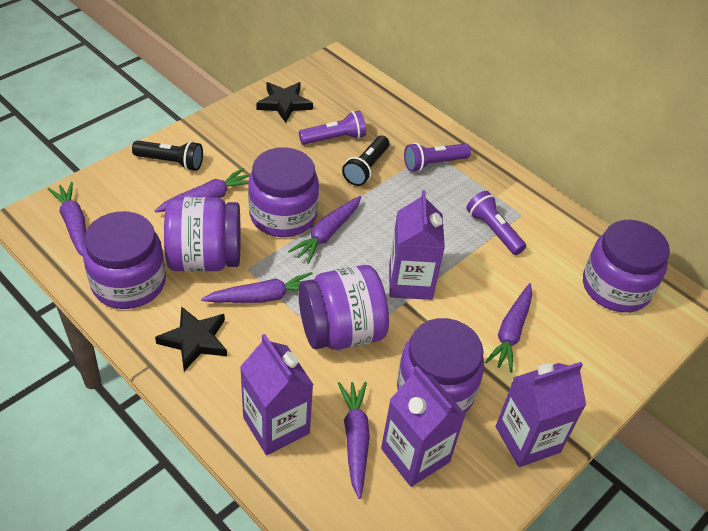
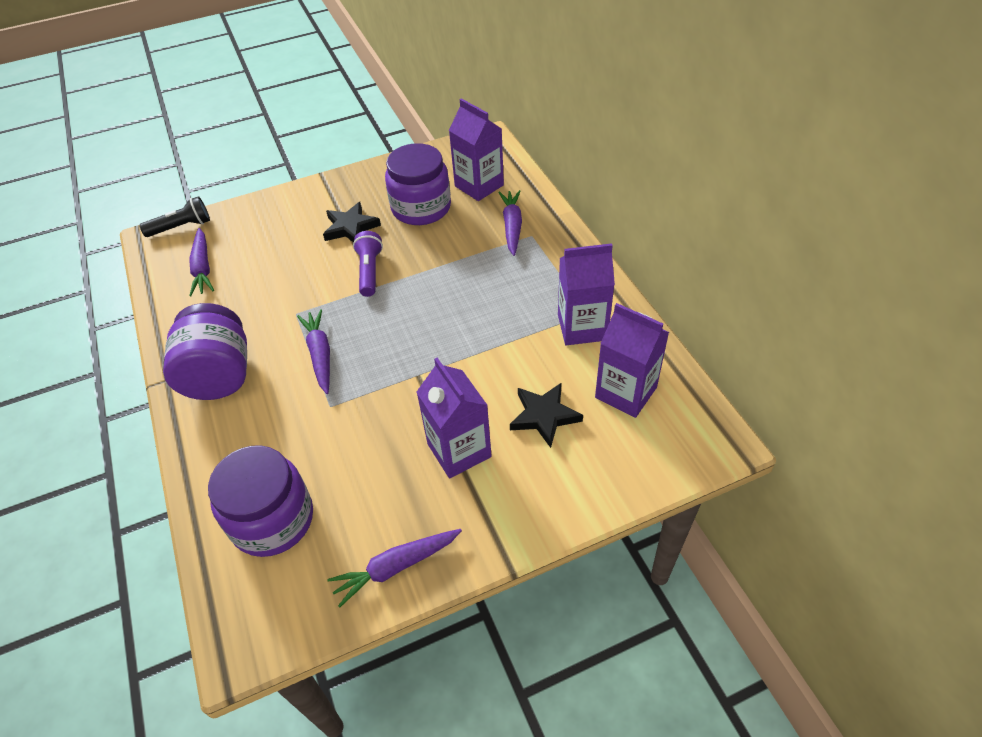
black flashlight: 2 -> 1
purple carrot: 6 -> 4
purple flashlight: 3 -> 1
purple jar: 6 -> 3

